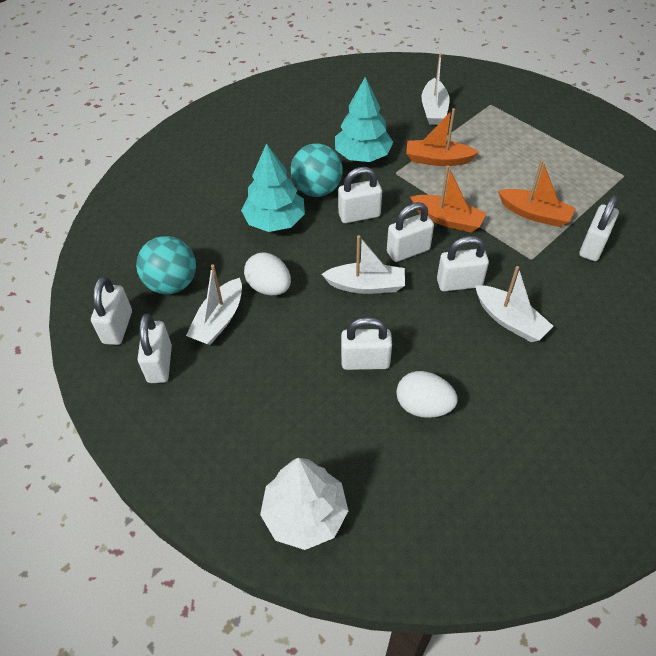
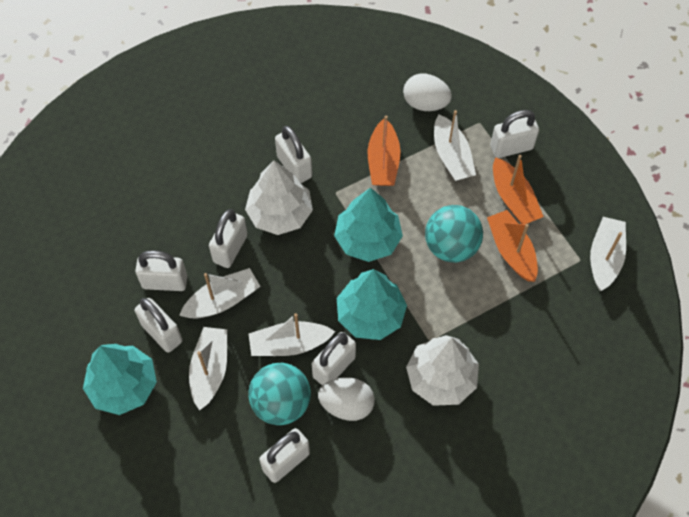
turquoise tree: 2 -> 3
white boat: 4 -> 5
white tree: 1 -> 2

